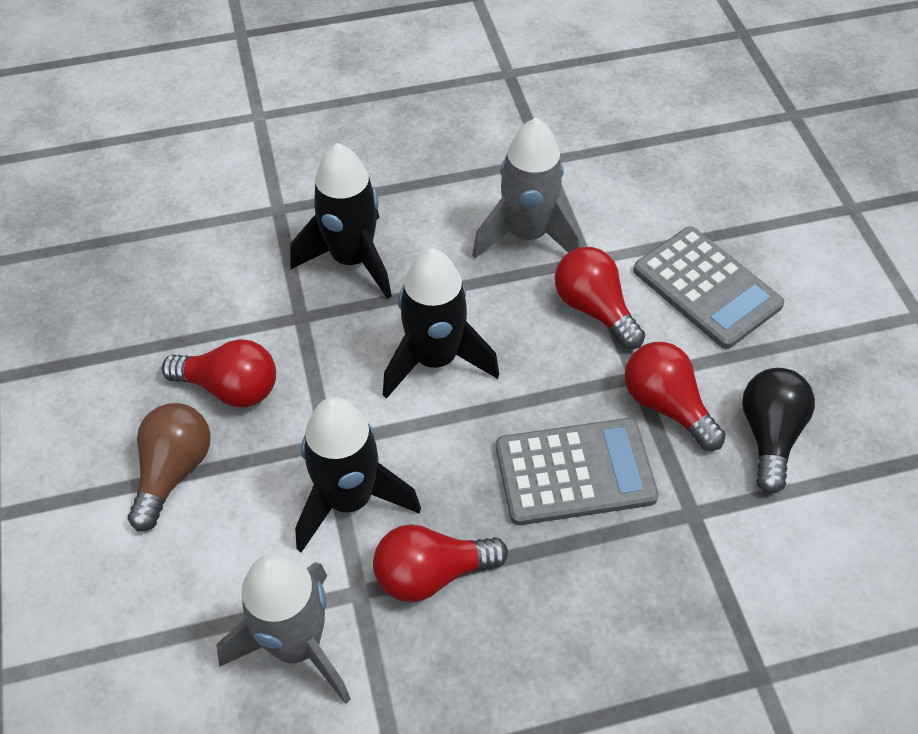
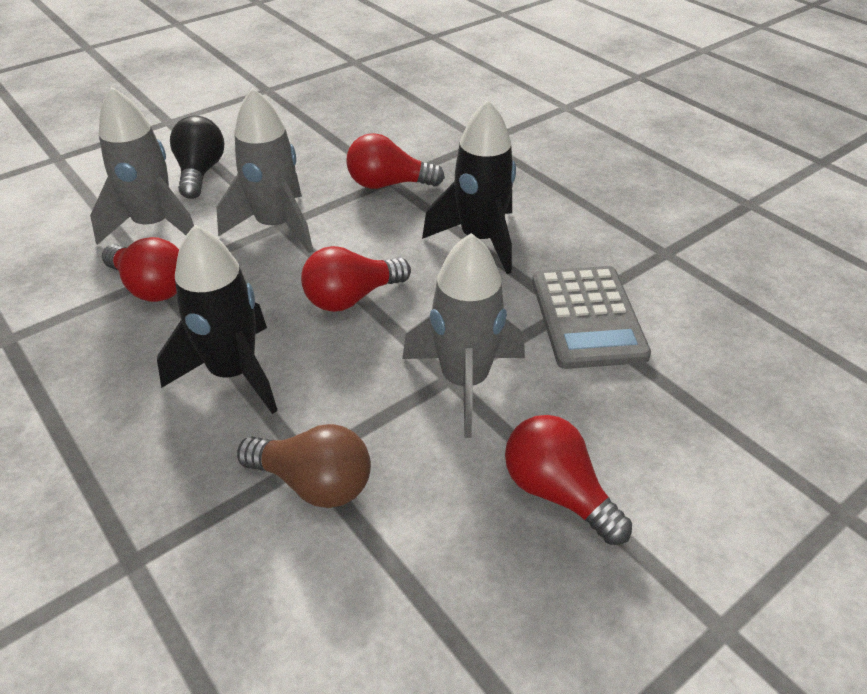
black rocket: 3 -> 2
grey calculator: 2 -> 1
grey rocket: 2 -> 3

